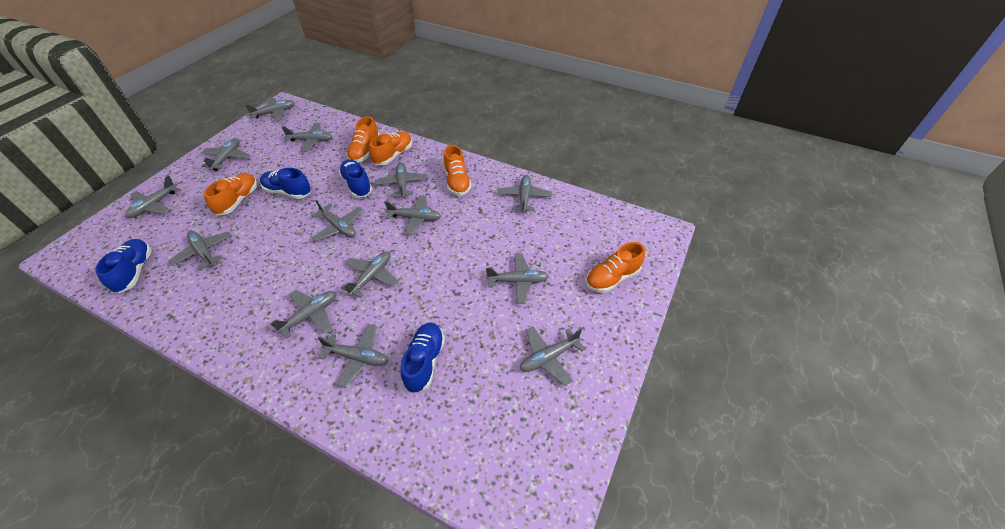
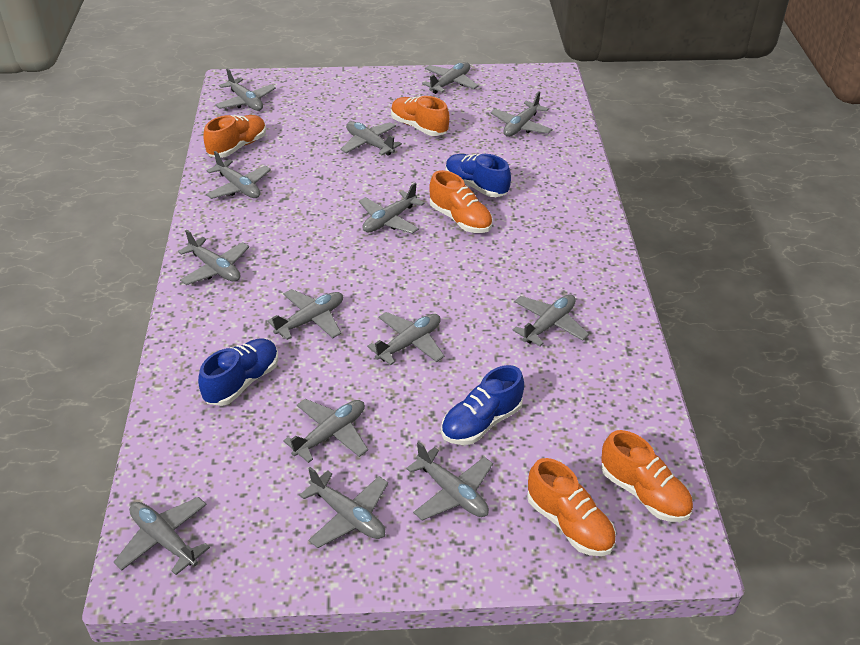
blue shoe: 4 -> 3

